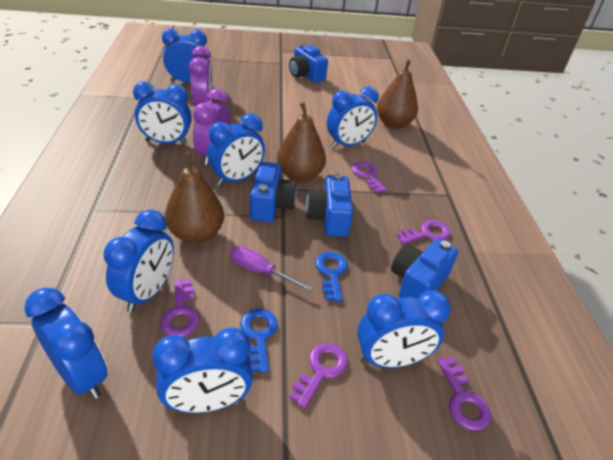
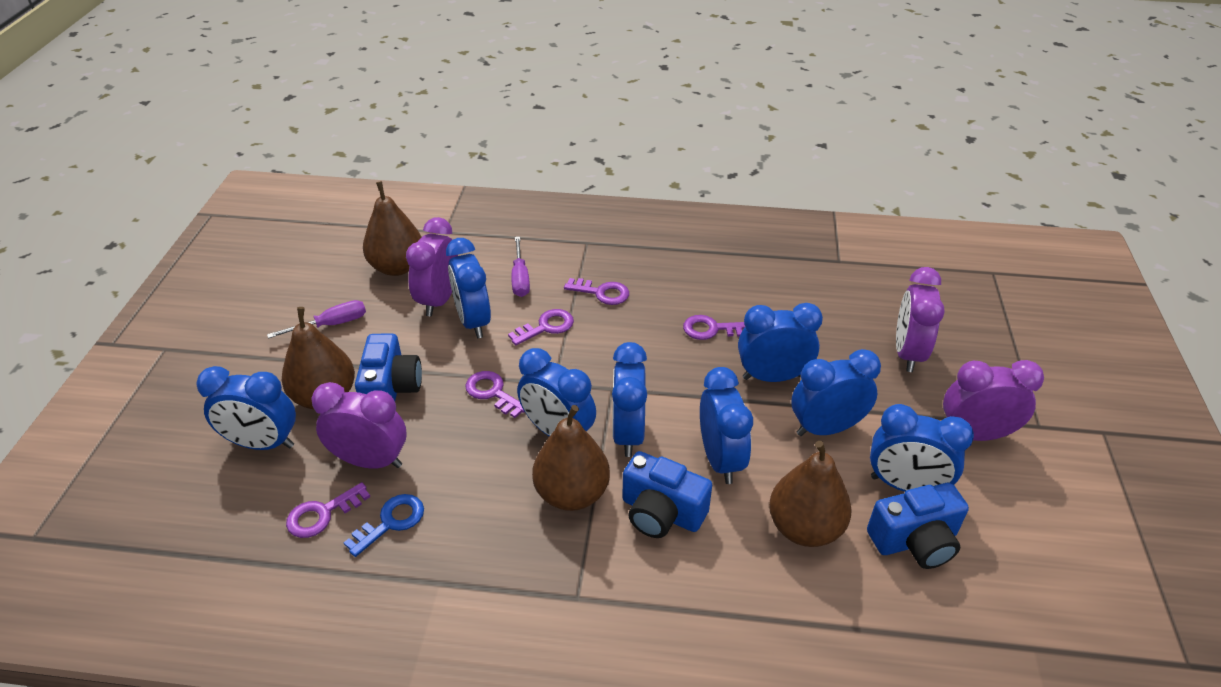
blue camera: 4 -> 3
blue key: 2 -> 1
brown pear: 3 -> 4
purple clock: 2 -> 4
purple screwdriver: 1 -> 2

